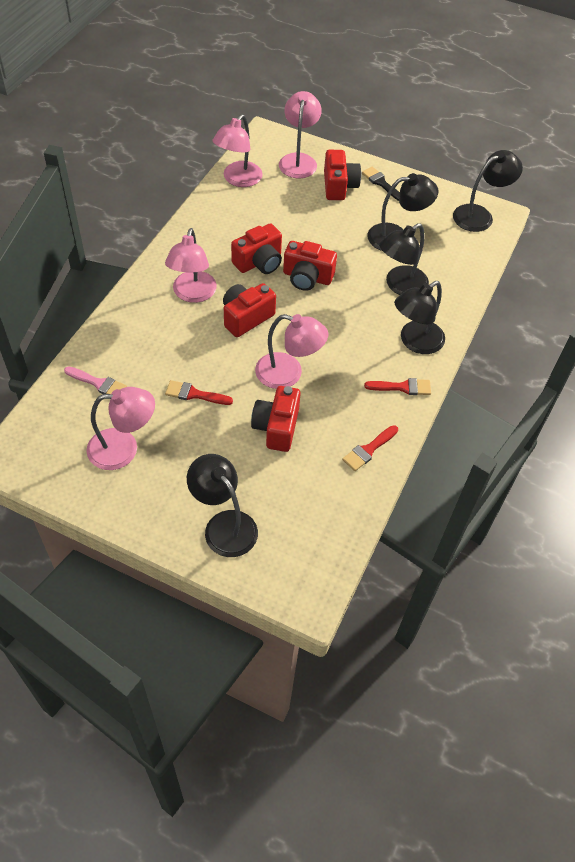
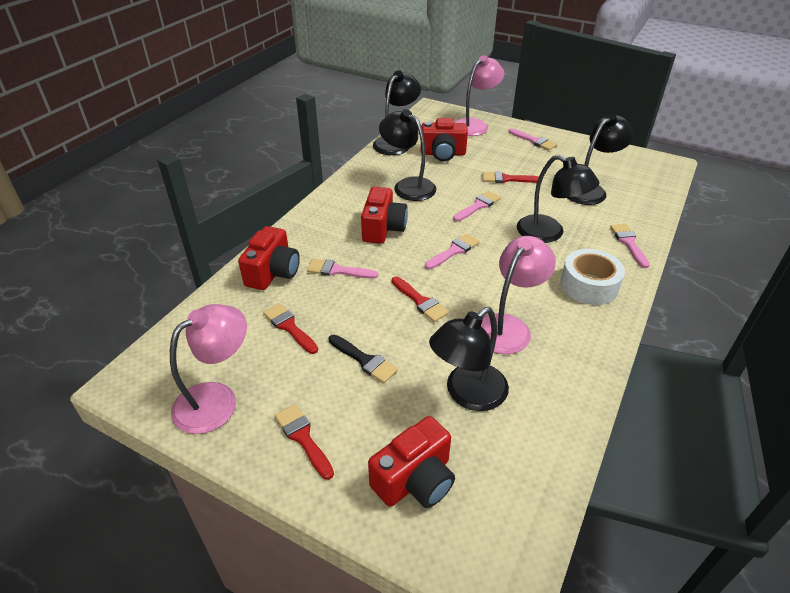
pink brush: 1 -> 5
pink lamp: 5 -> 3
red brush: 3 -> 4
red camera: 5 -> 4
white tape: 0 -> 1

